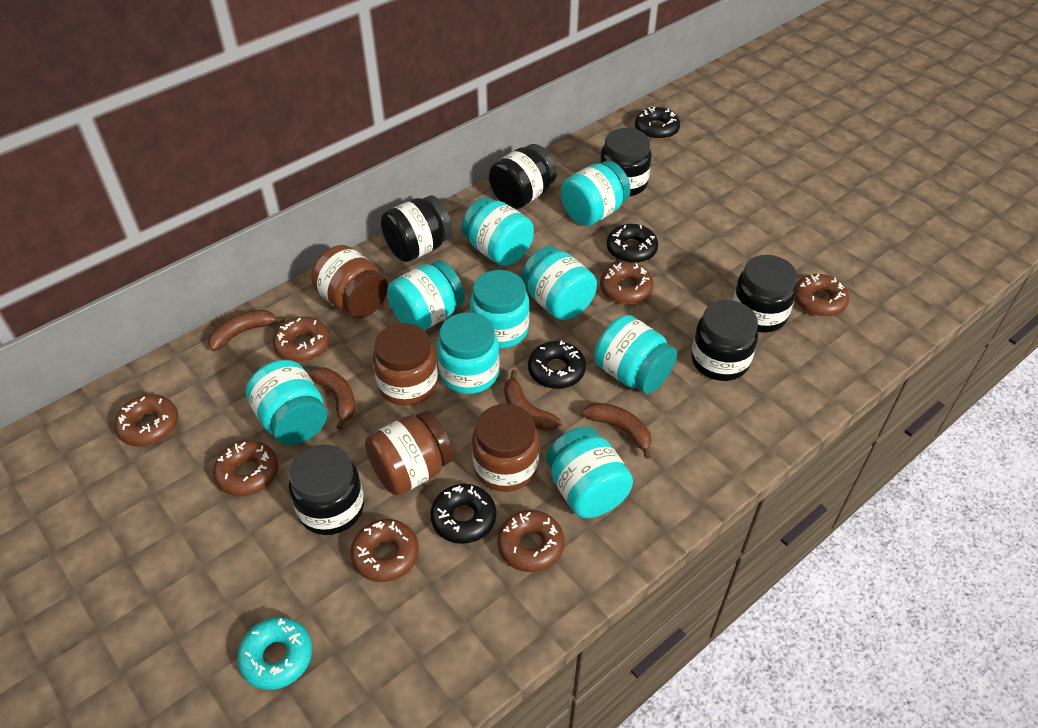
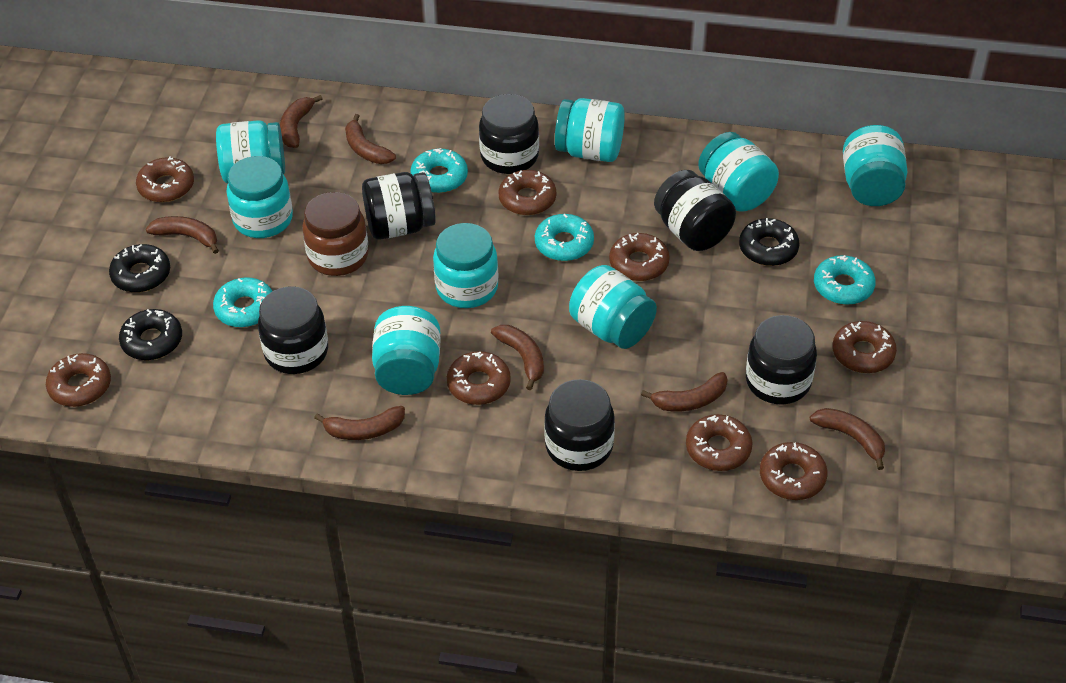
black donut: 4 -> 3
brown banana: 4 -> 7
brown donut: 7 -> 8
brown jar: 4 -> 1
turquoise donut: 1 -> 4
turquoise jar: 9 -> 8

